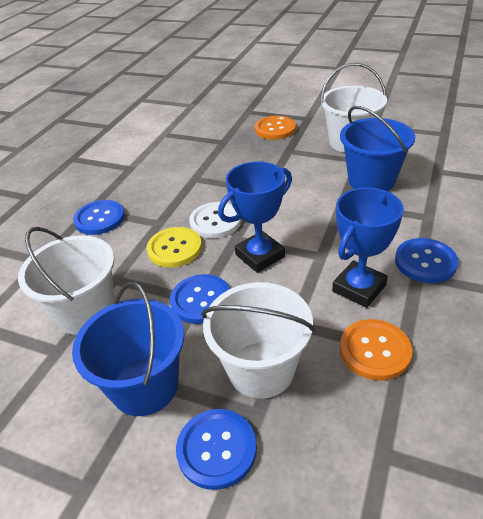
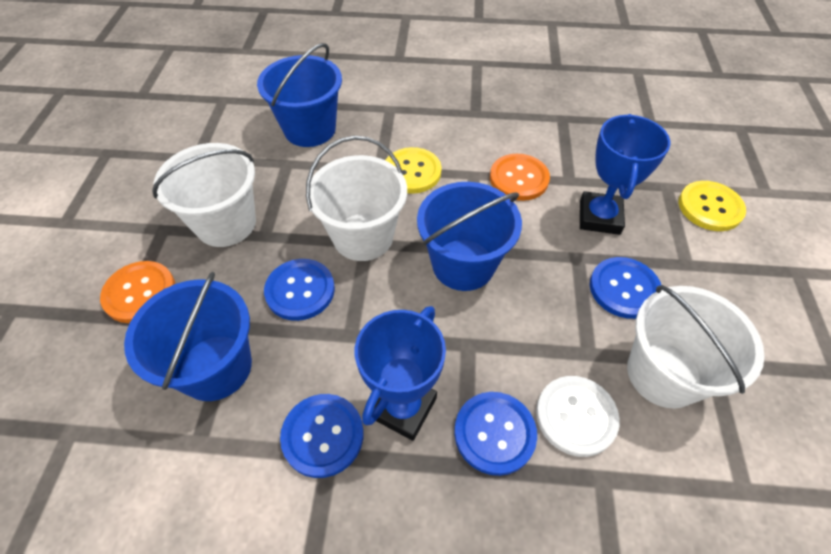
blue bucket: 2 -> 3
yellow button: 1 -> 2

